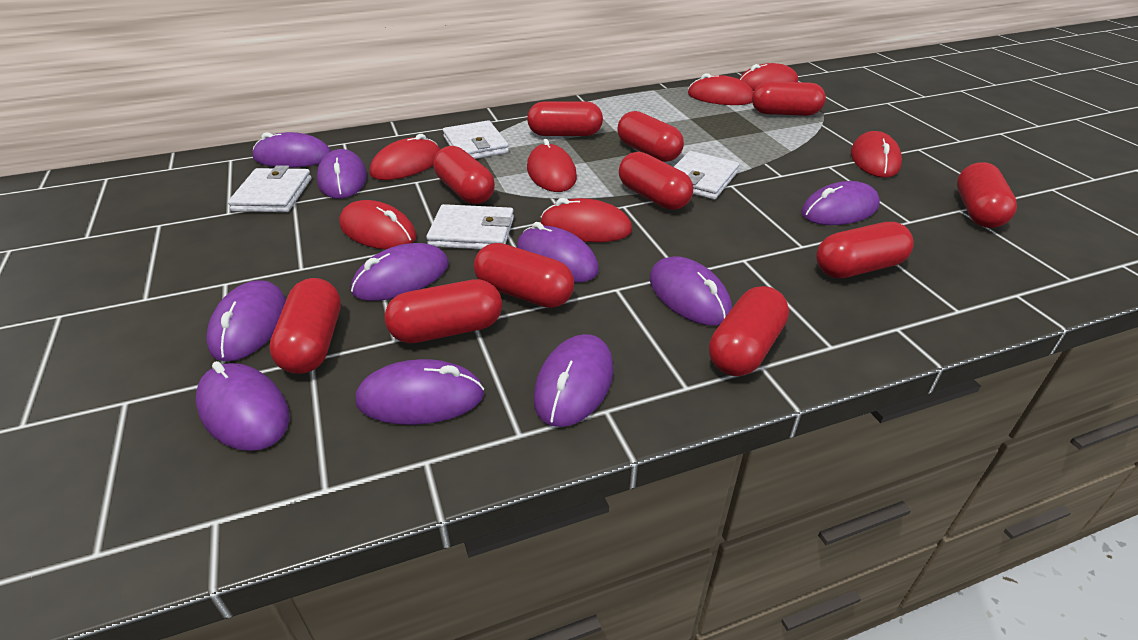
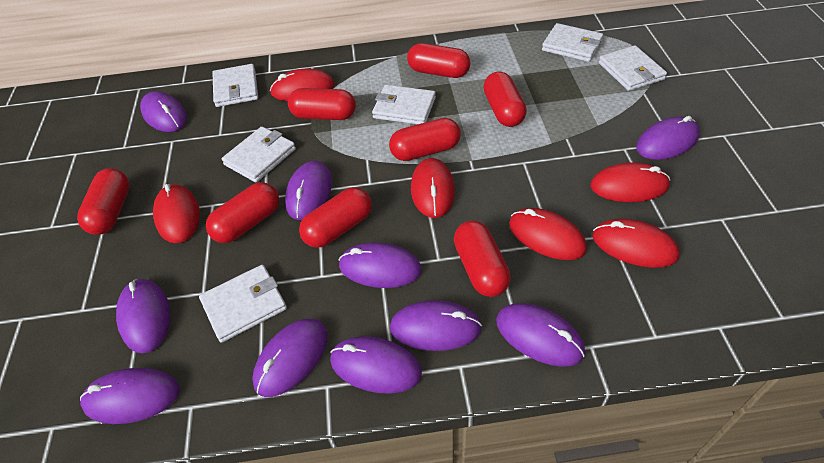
red capsule: 11 -> 8
red mouse: 7 -> 6
white wallet: 4 -> 6

